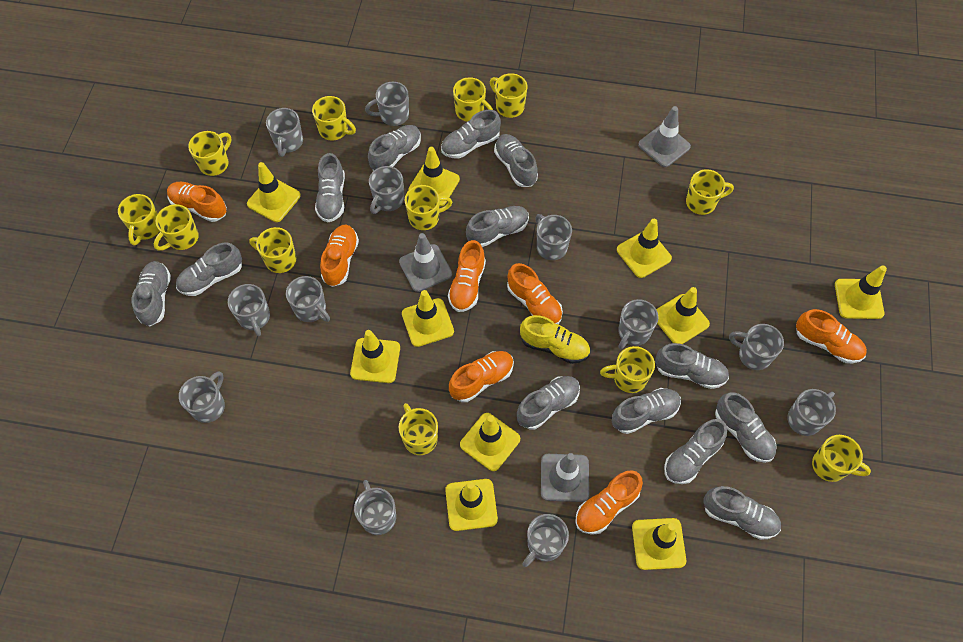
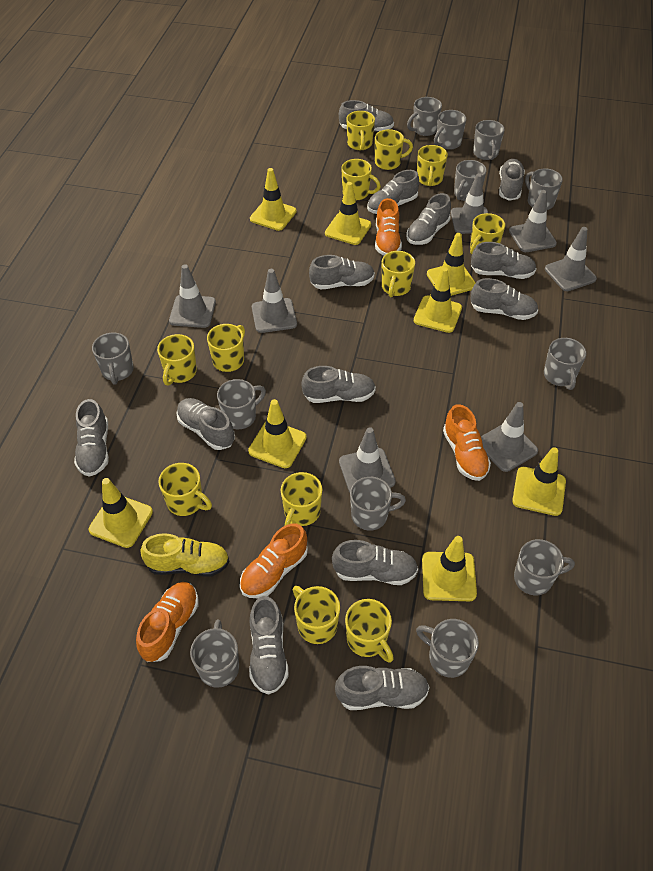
grey traffic cone: 3 -> 7
orange shoe: 7 -> 4
yellow traffic cone: 10 -> 8

